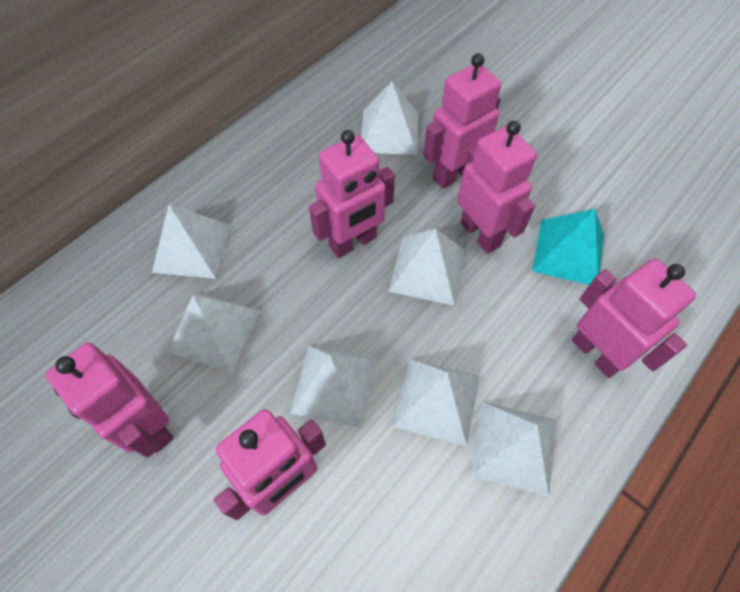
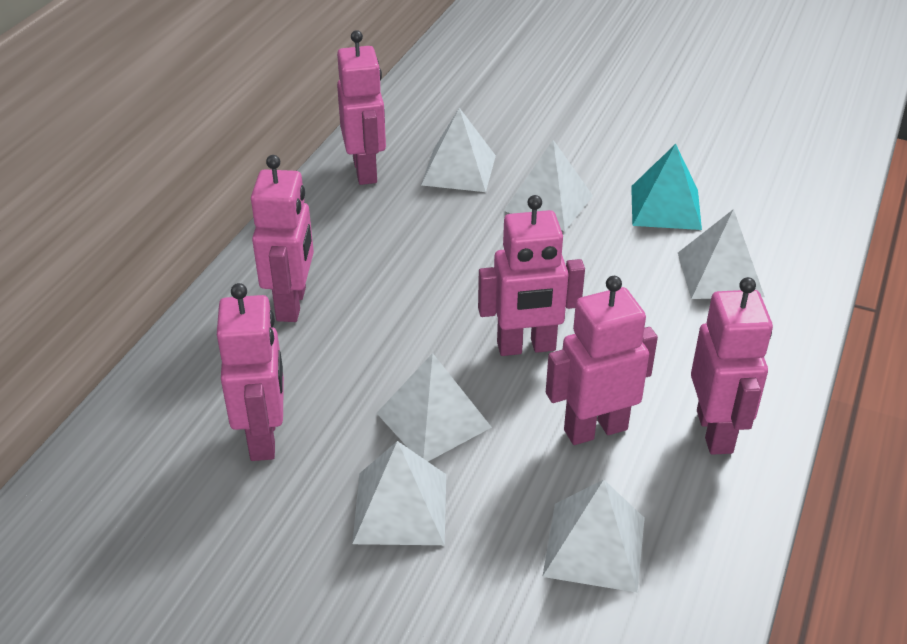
white pyramid: 7 -> 6

